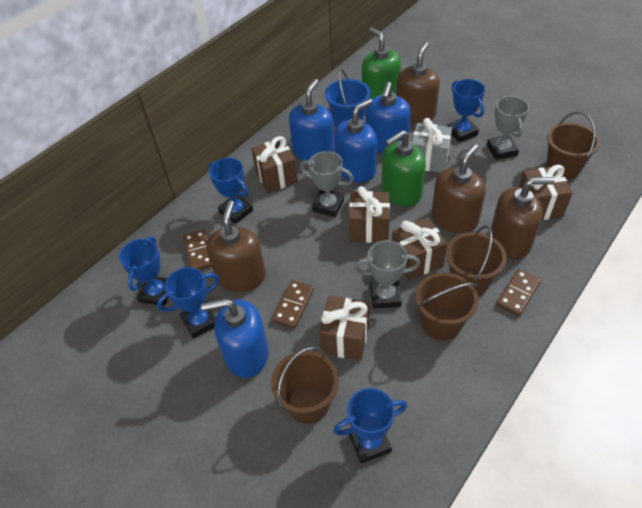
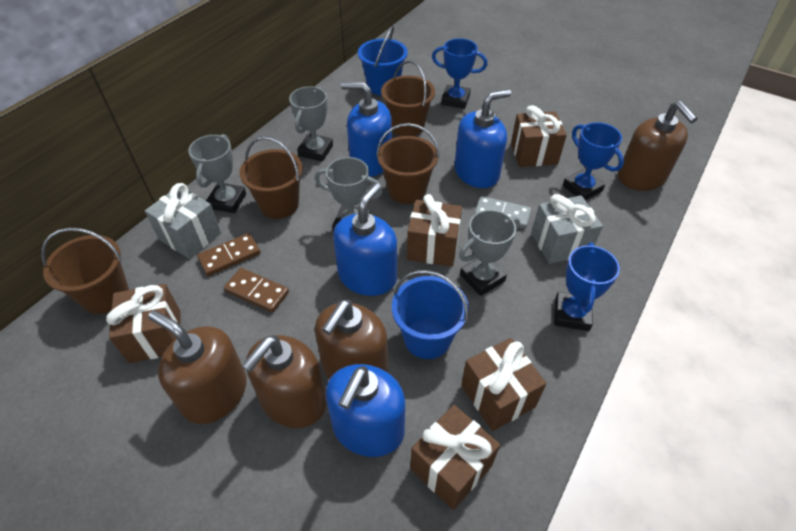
blue bucket: 1 -> 2
blue trophy: 5 -> 3
brown domino: 3 -> 2
green soap dispenser: 2 -> 0
grey domino: 0 -> 1
grey gift: 1 -> 2
grey trophy: 3 -> 4

